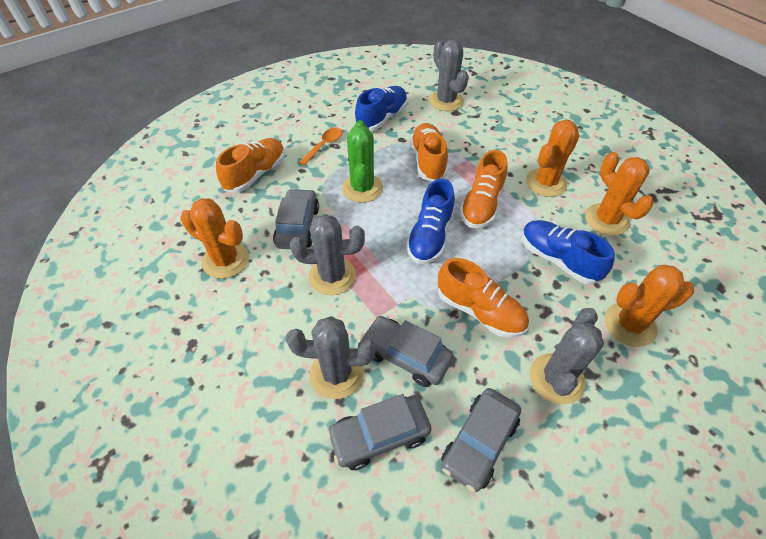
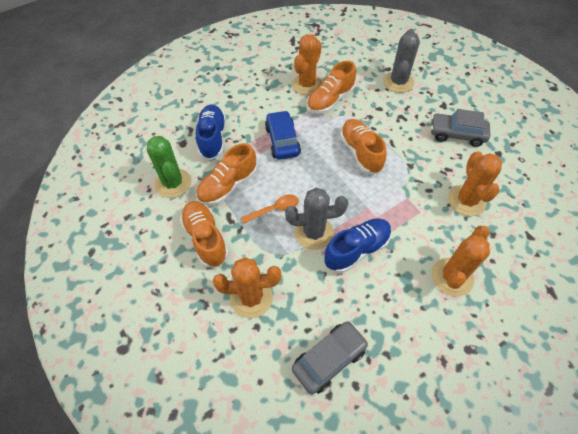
blue car: 0 -> 1
blue shoe: 3 -> 2
grey cactus: 4 -> 2
grey car: 4 -> 2

